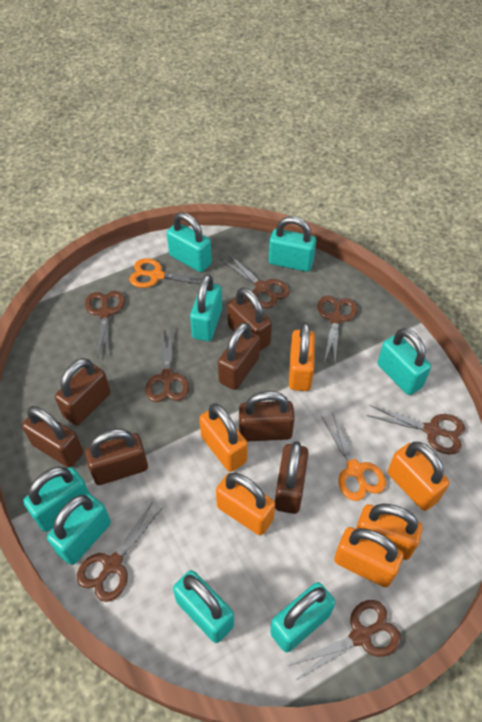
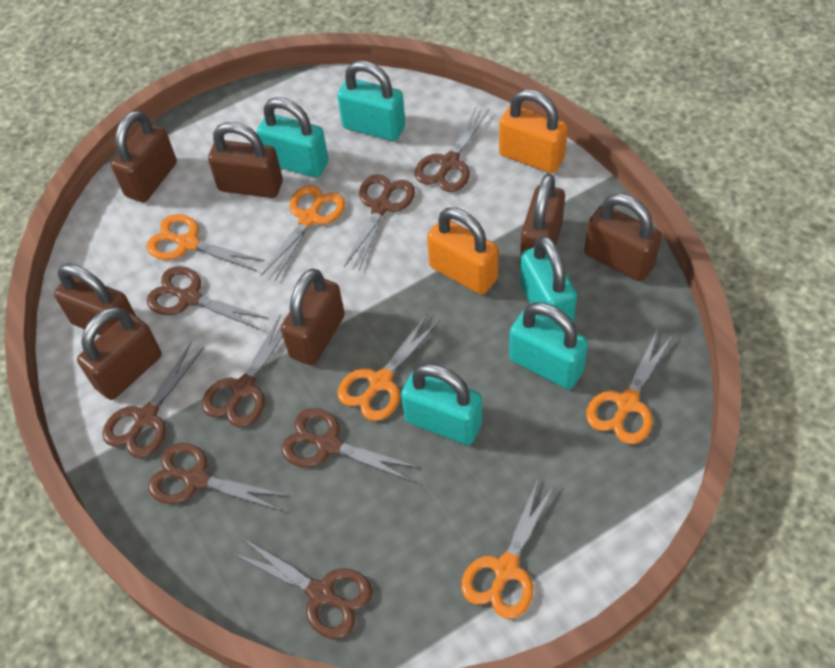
brown scissors: 7 -> 8
orange padlock: 6 -> 2
orange scissors: 2 -> 5
turquoise padlock: 8 -> 5

